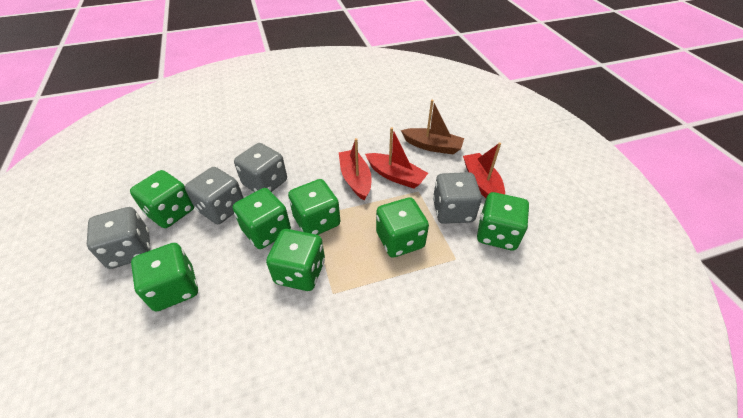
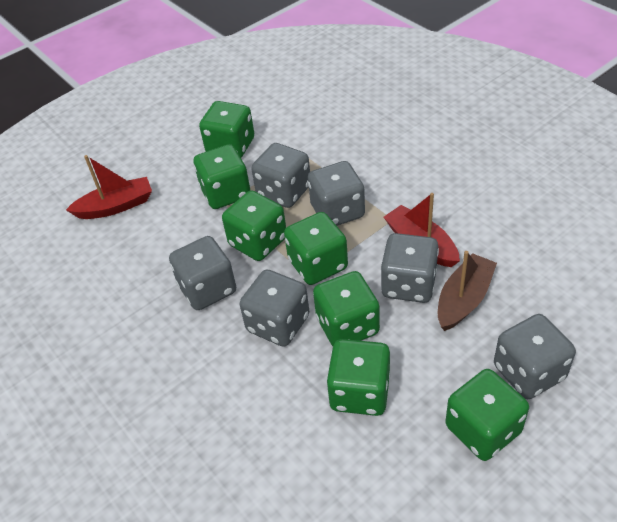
grey dice: 4 -> 6
red boat: 3 -> 2

